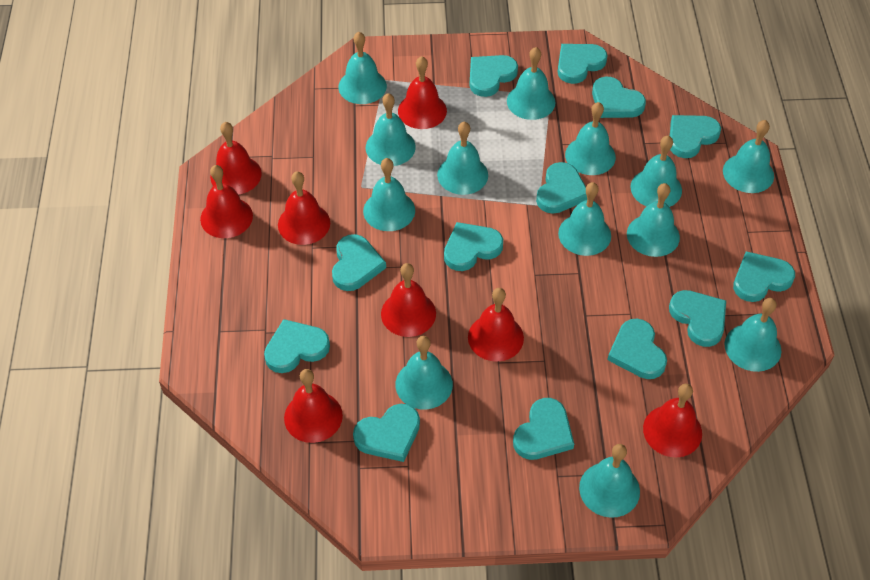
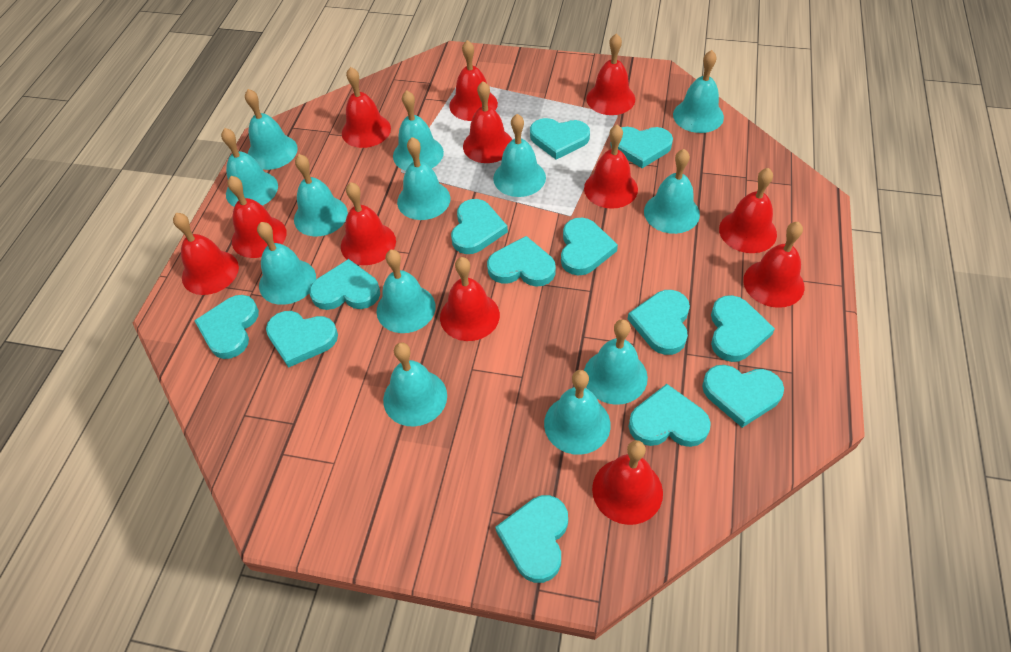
red bell: 8 -> 12

